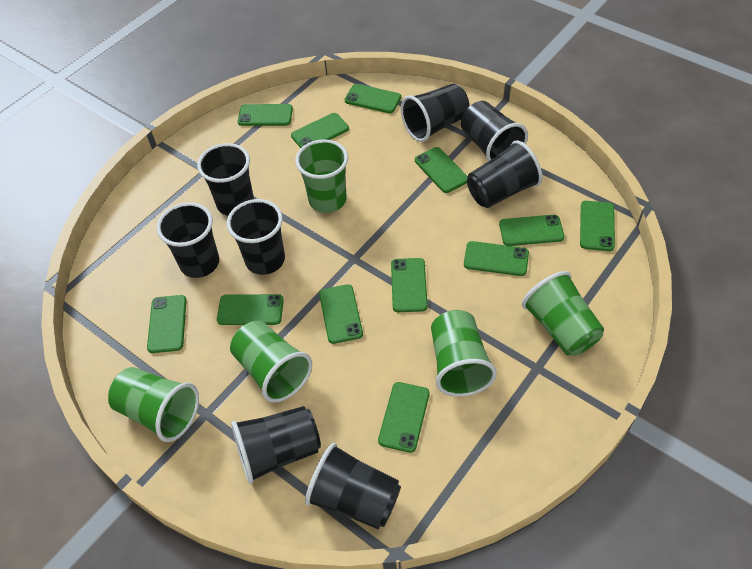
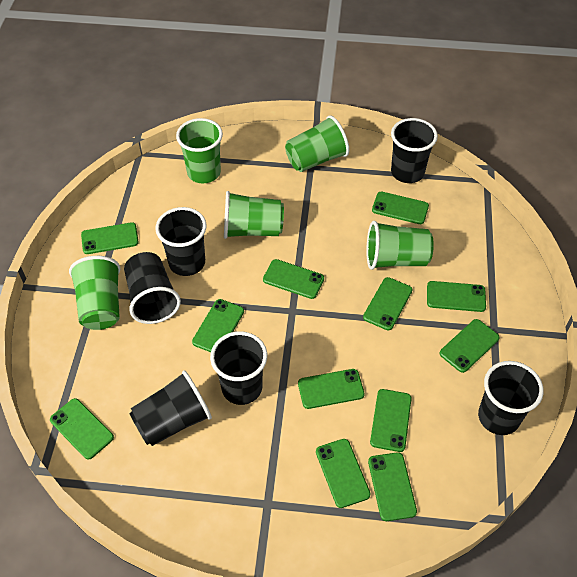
black cup: 8 -> 6

